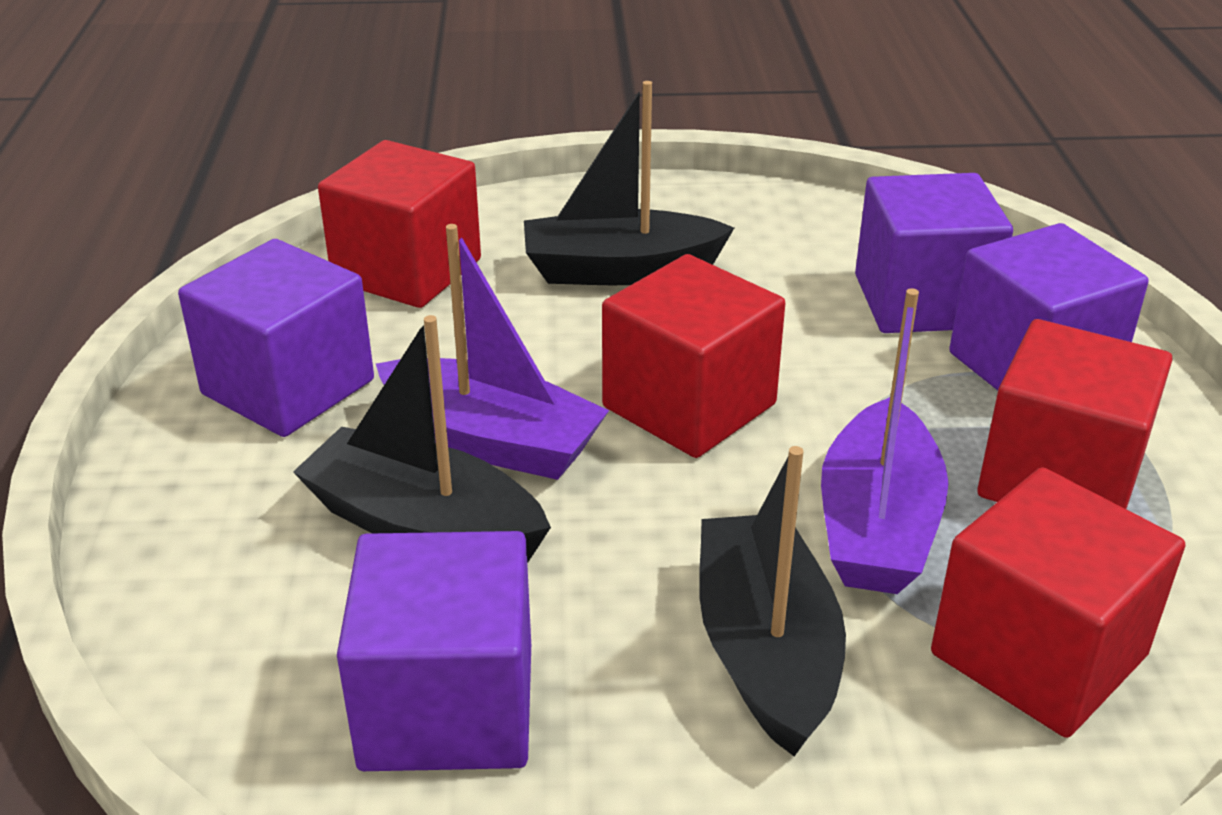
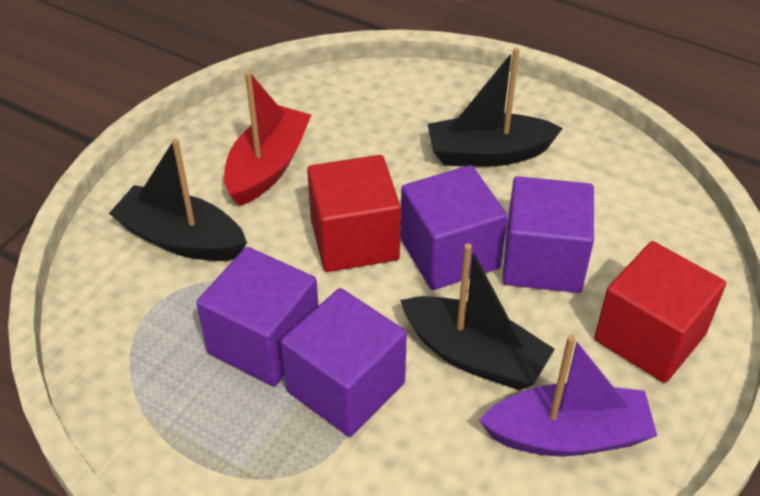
purple boat: 2 -> 1
red boat: 0 -> 1
red cube: 4 -> 2

